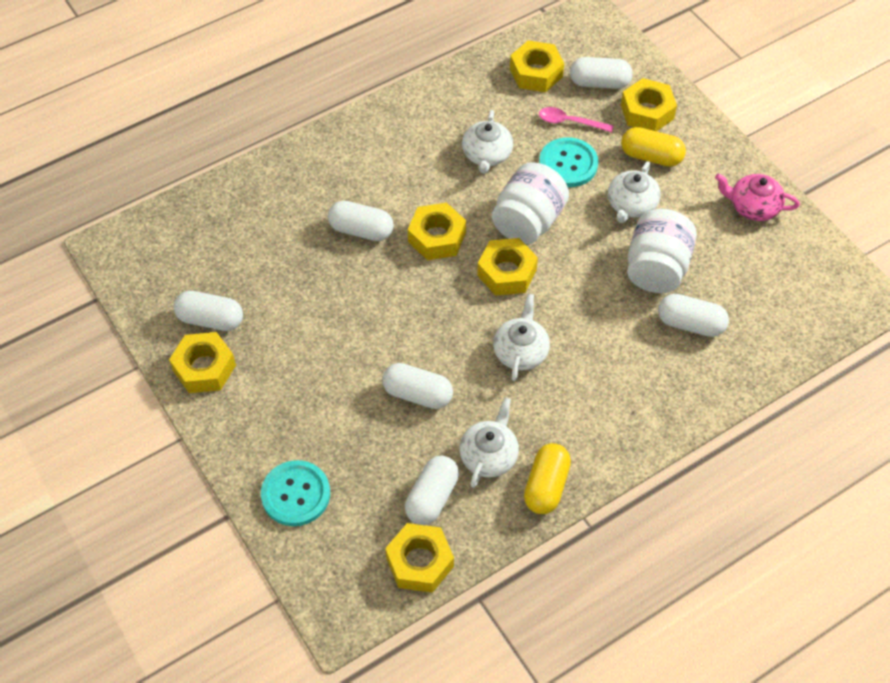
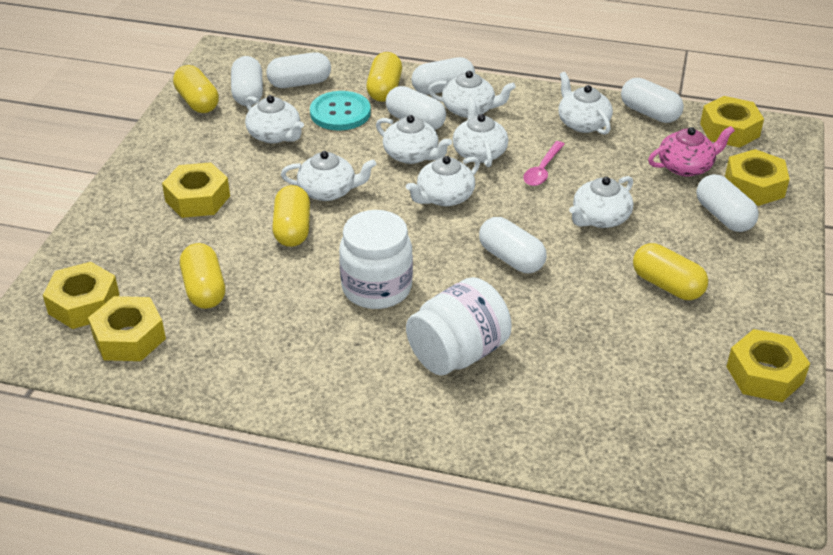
turquoise button: 2 -> 1
white capsule: 6 -> 7
white teapot: 4 -> 8
yellow capsule: 2 -> 5

